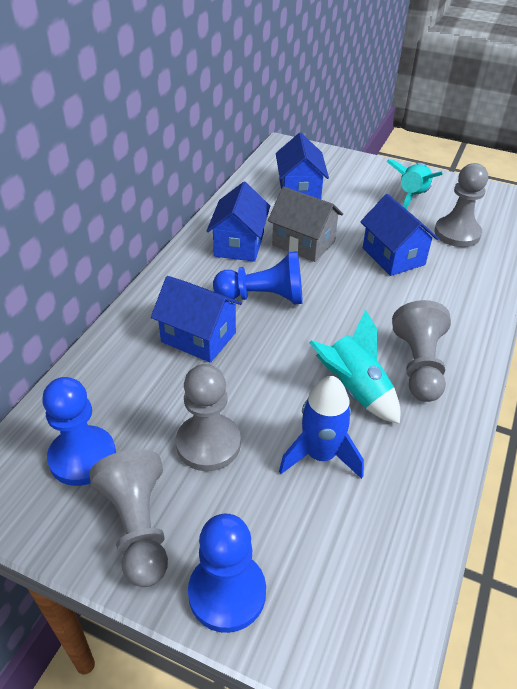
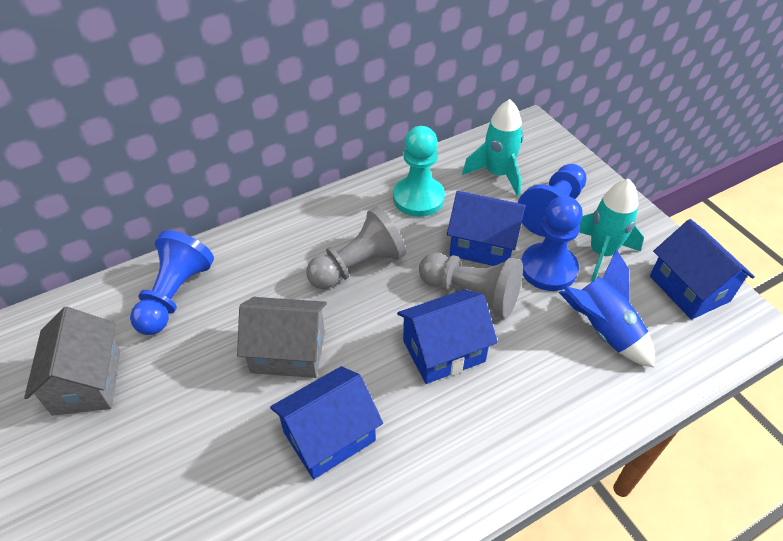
grey house: 1 -> 2
grey pawn: 4 -> 2
turquoise pawn: 0 -> 1

